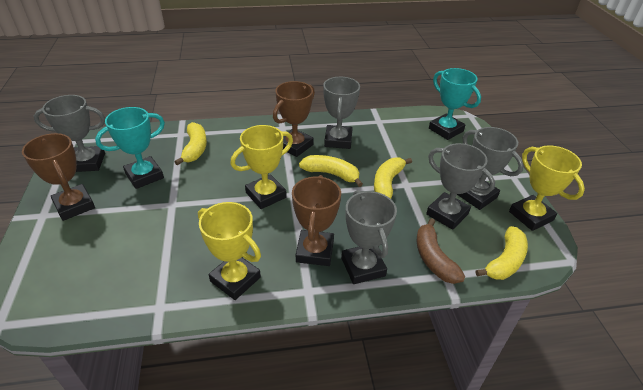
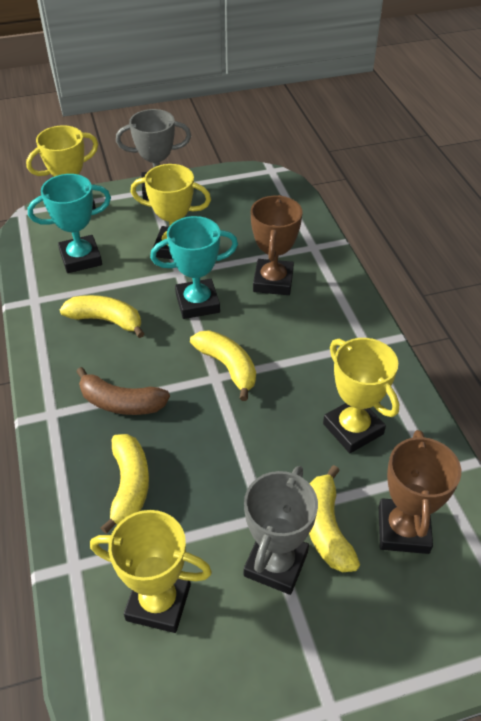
brown trophy: 3 -> 2
grey trophy: 5 -> 2
yellow trophy: 3 -> 4

